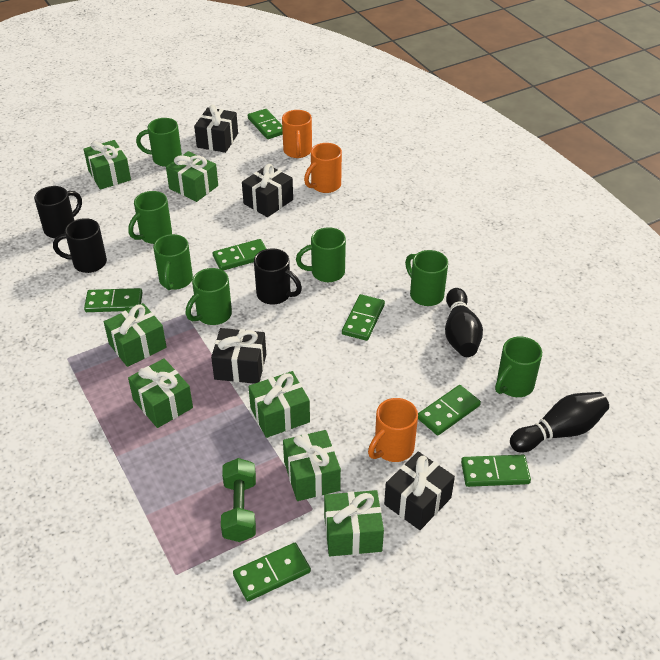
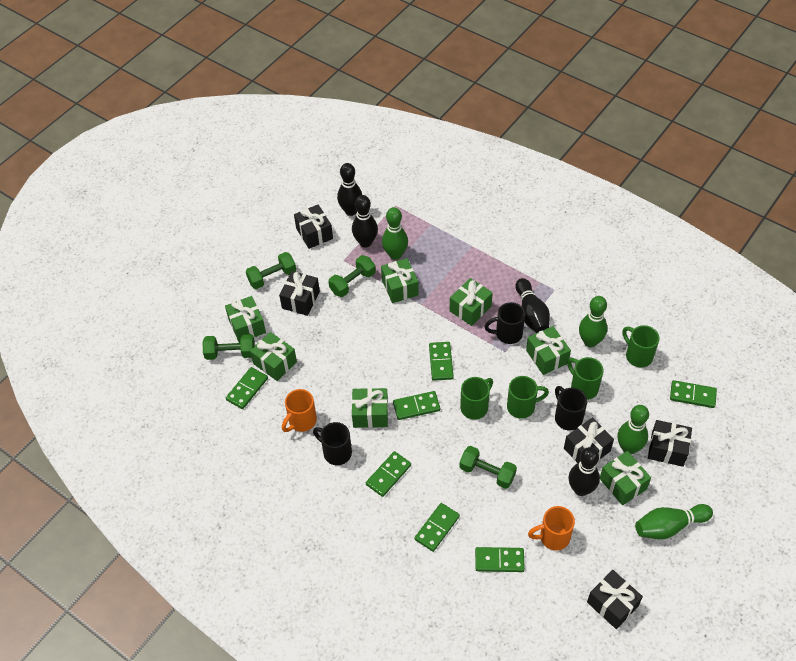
black bowling pin: 2 -> 4
black gift: 4 -> 5
green bowling pin: 0 -> 4
green dumbbell: 1 -> 4
green mug: 7 -> 4
orange mug: 3 -> 2

